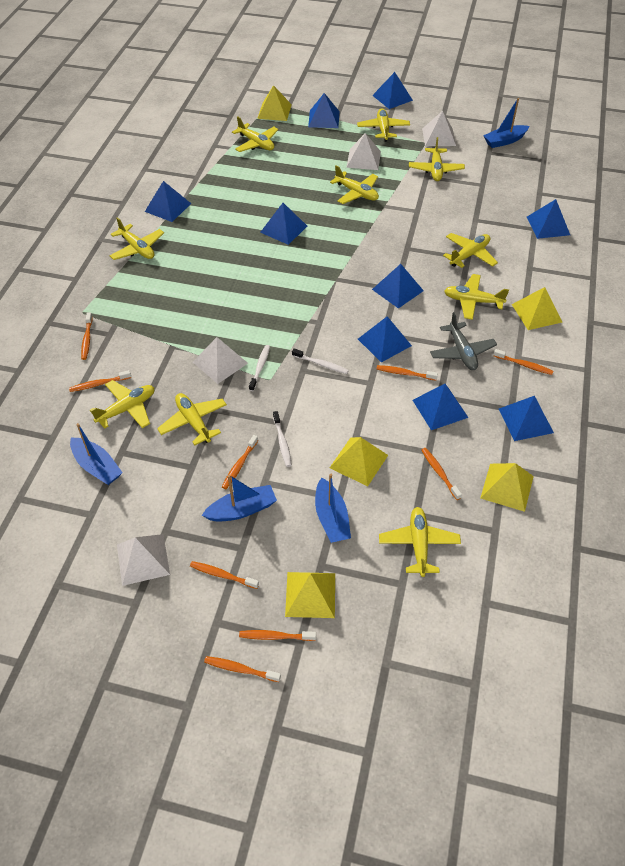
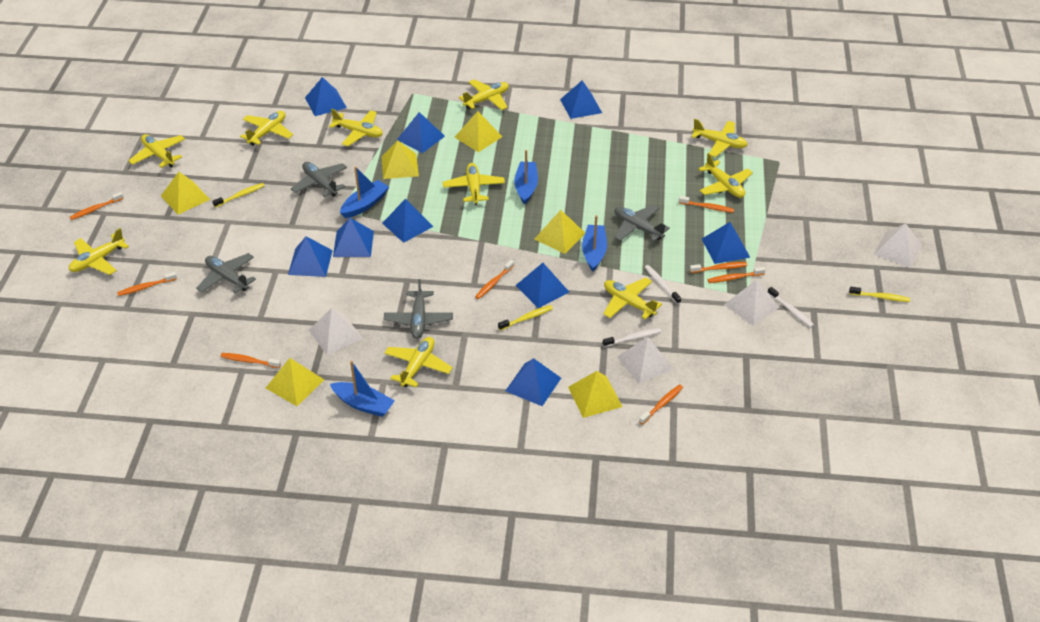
grey plane: 1 -> 4
orange toothbrush: 9 -> 8
yellow pyramid: 5 -> 6
yellow toothbrush: 0 -> 3

